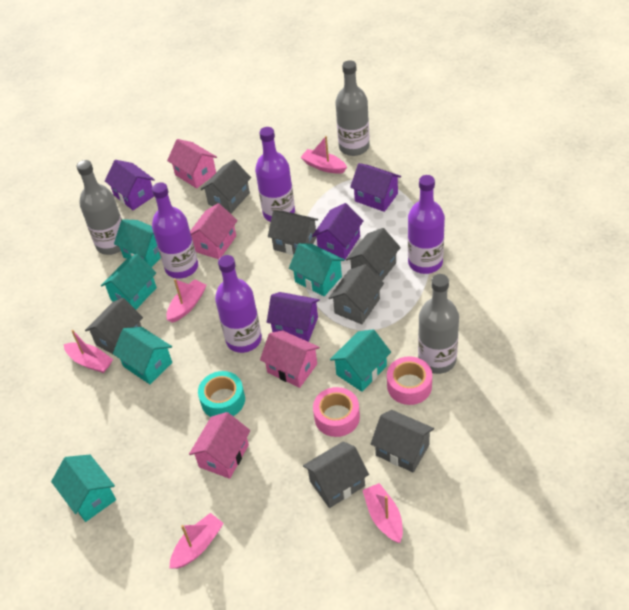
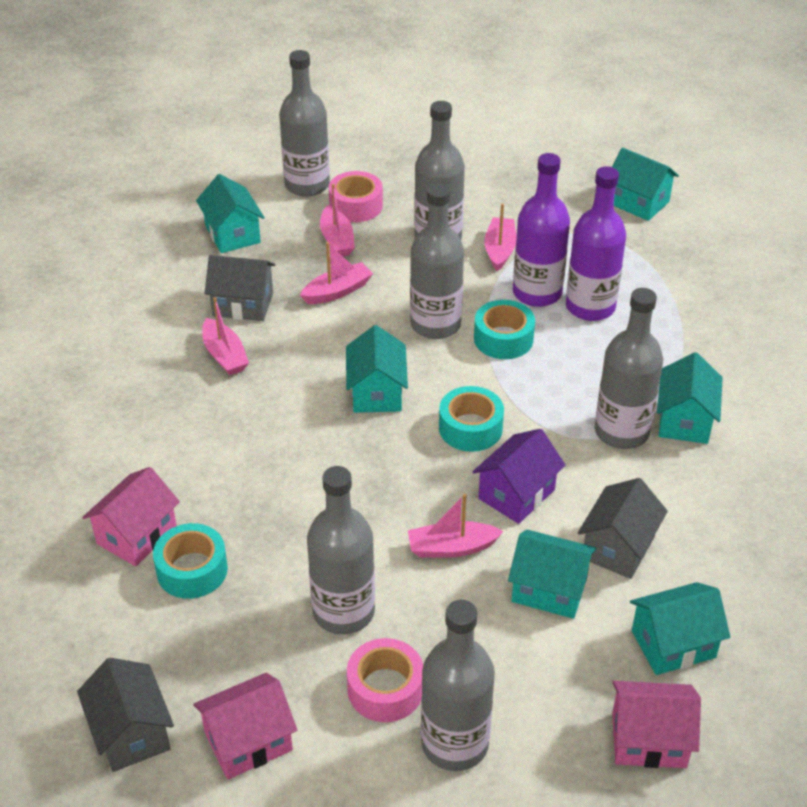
grey bottle: 3 -> 6
grey house: 7 -> 3
pink house: 4 -> 3
purple bottle: 4 -> 2
purple house: 4 -> 1
turquoise tape: 1 -> 3

